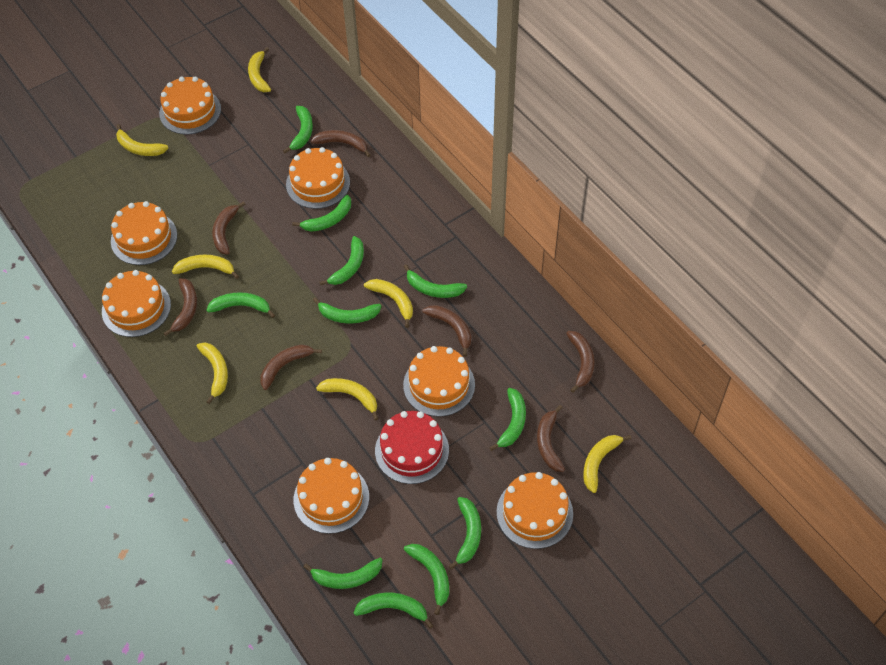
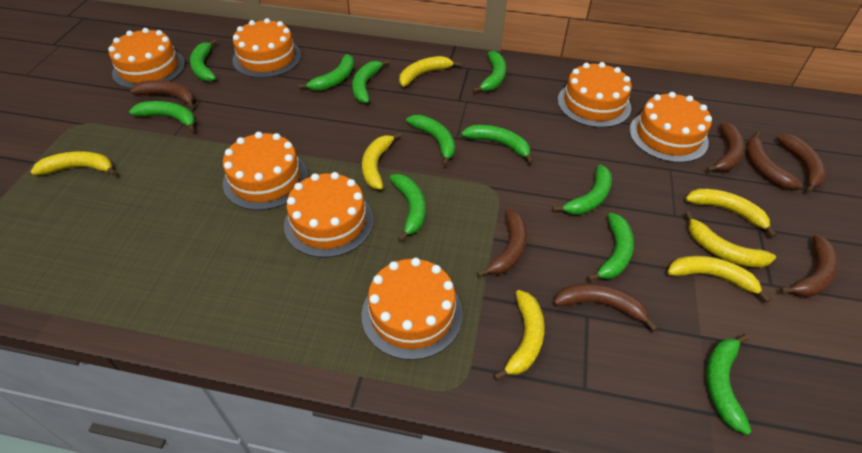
red cake: 1 -> 0

